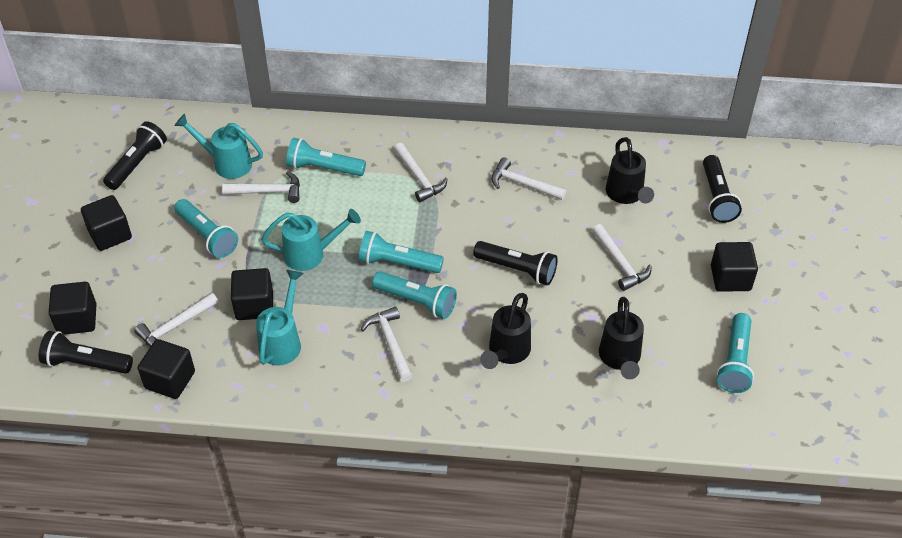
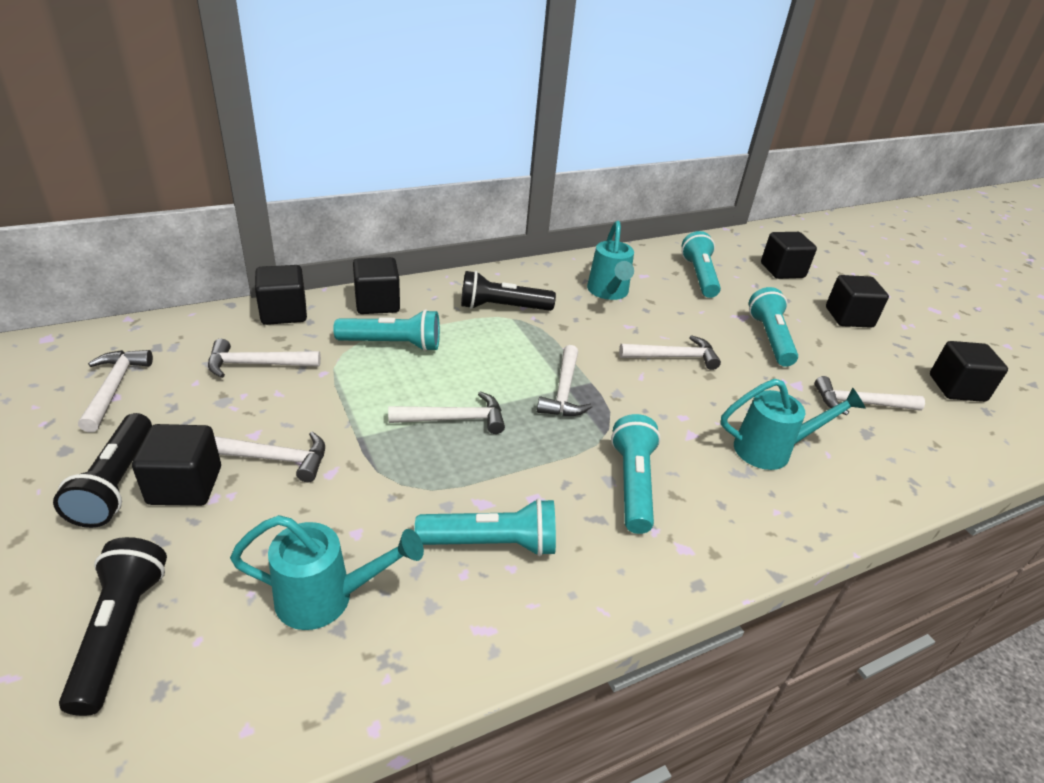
black cube: 5 -> 6
black flashlight: 4 -> 3
black watering can: 3 -> 0
white hammer: 6 -> 7

